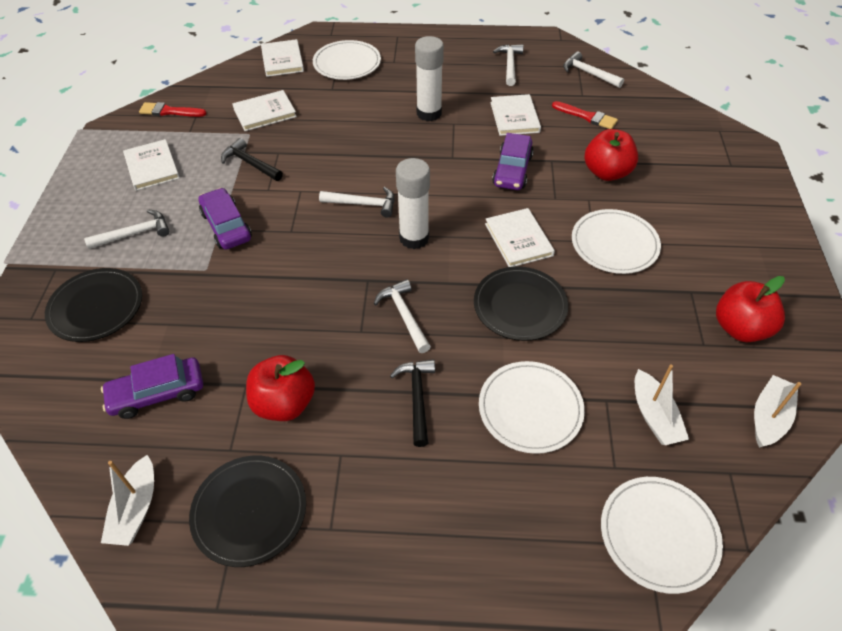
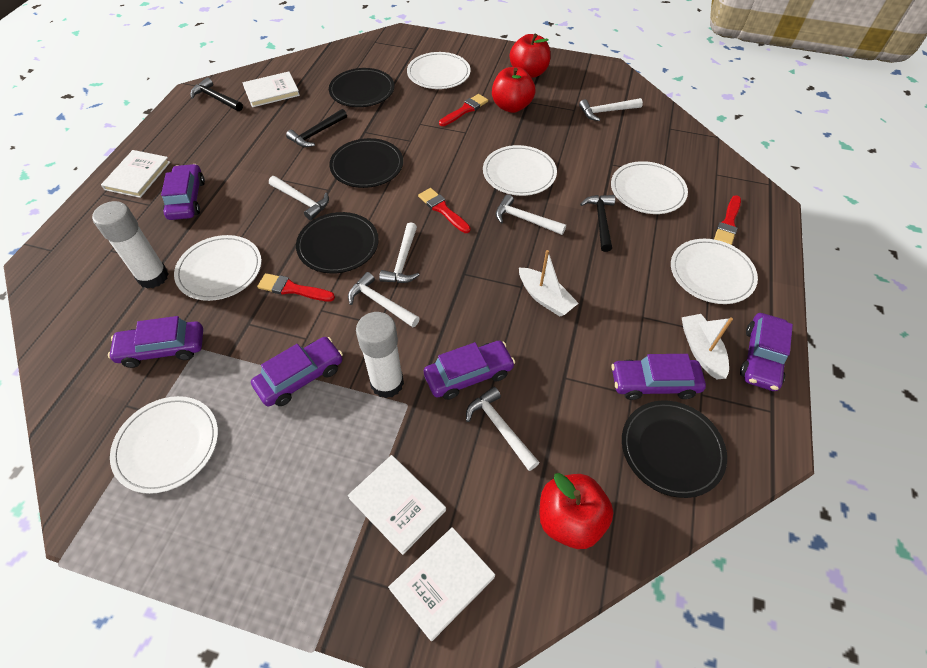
black hammer: 2 -> 3
black plate: 3 -> 4
purple car: 3 -> 6
red brush: 2 -> 4
white boat: 3 -> 2
white book: 5 -> 4
white hammer: 5 -> 6
white plate: 4 -> 6

